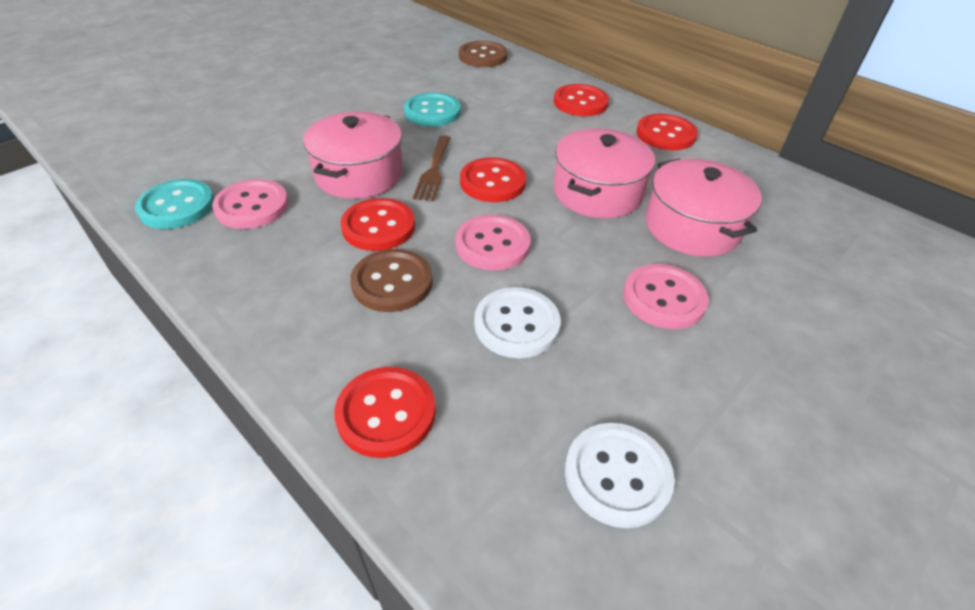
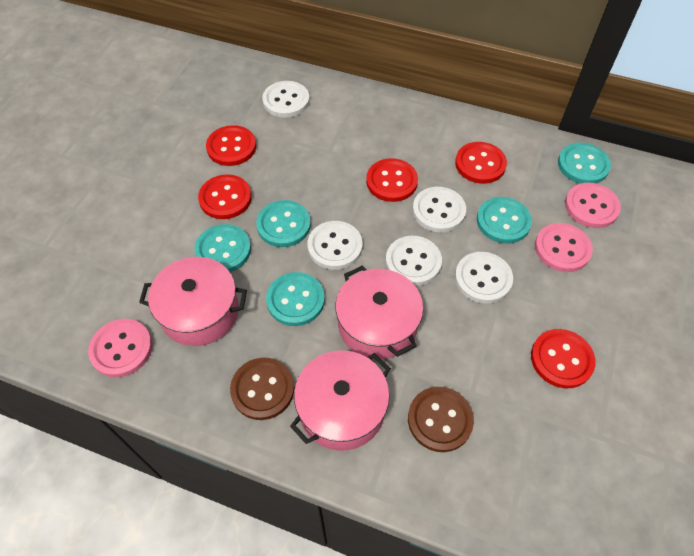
brown fork: 1 -> 0
turquoise button: 2 -> 5
white button: 2 -> 5

